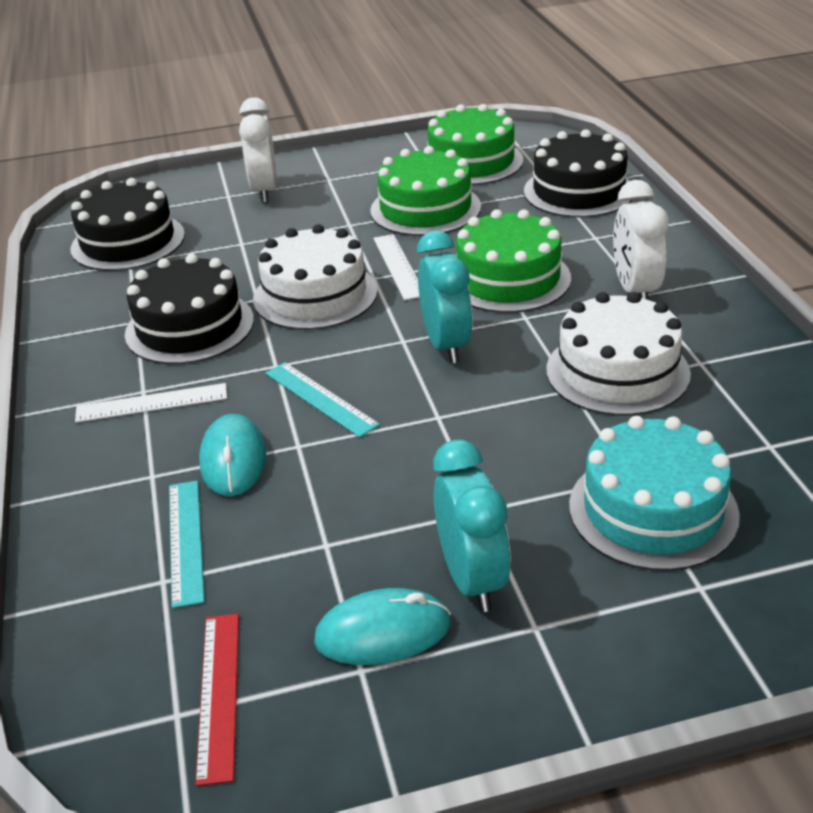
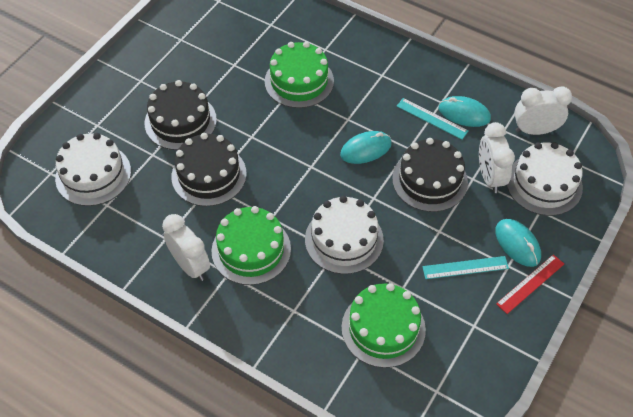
turquoise cake: 1 -> 0
turquoise clock: 2 -> 0
turquoise mouse: 2 -> 3
white cake: 2 -> 3
white clock: 2 -> 3
white ruler: 2 -> 0

